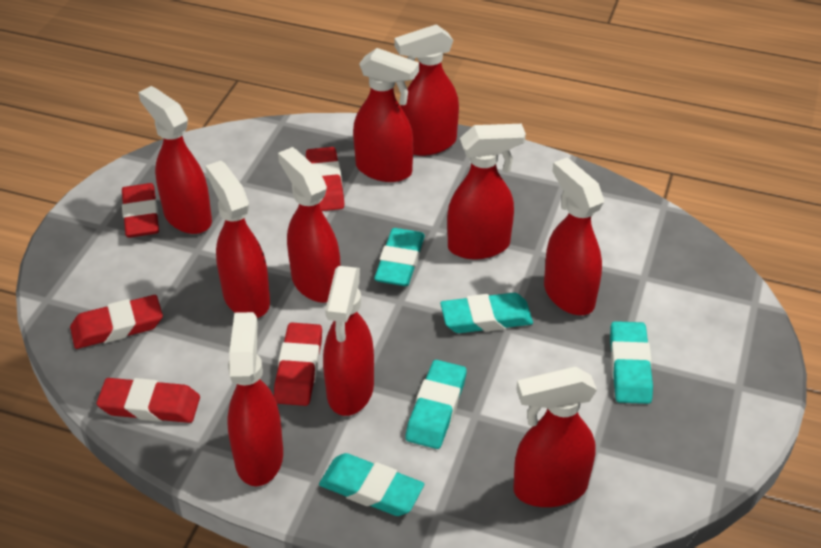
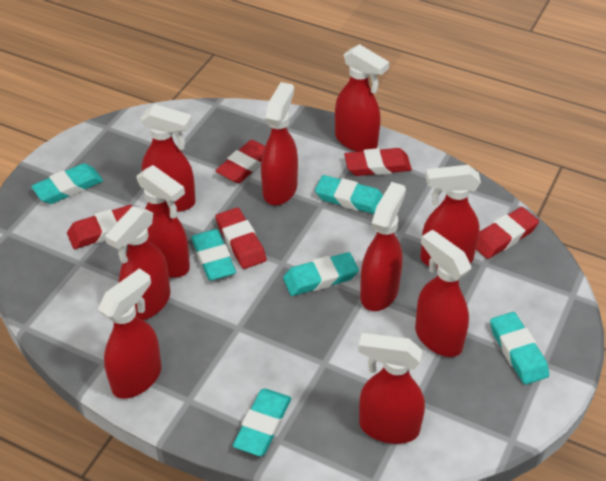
turquoise eraser: 5 -> 6

